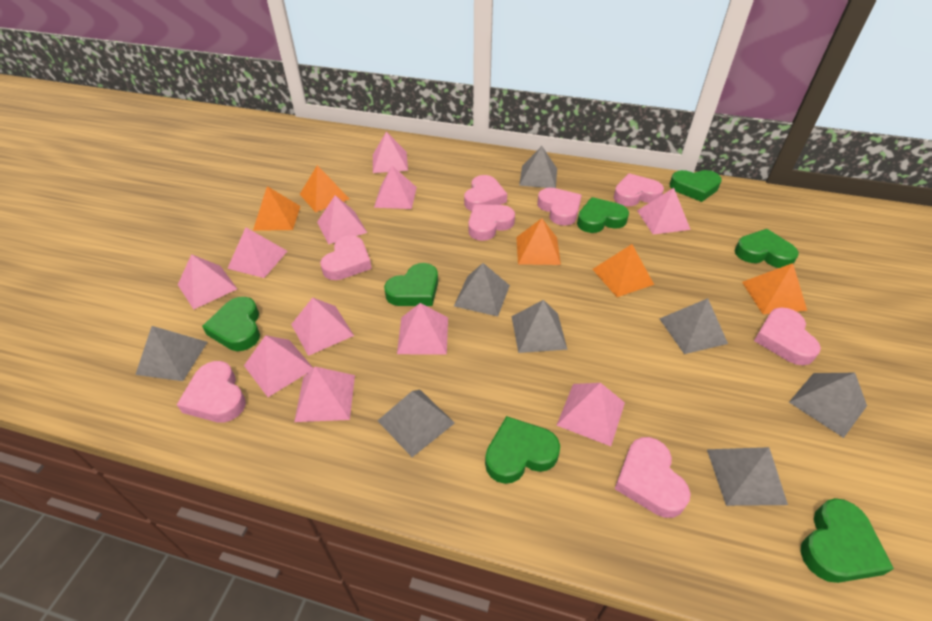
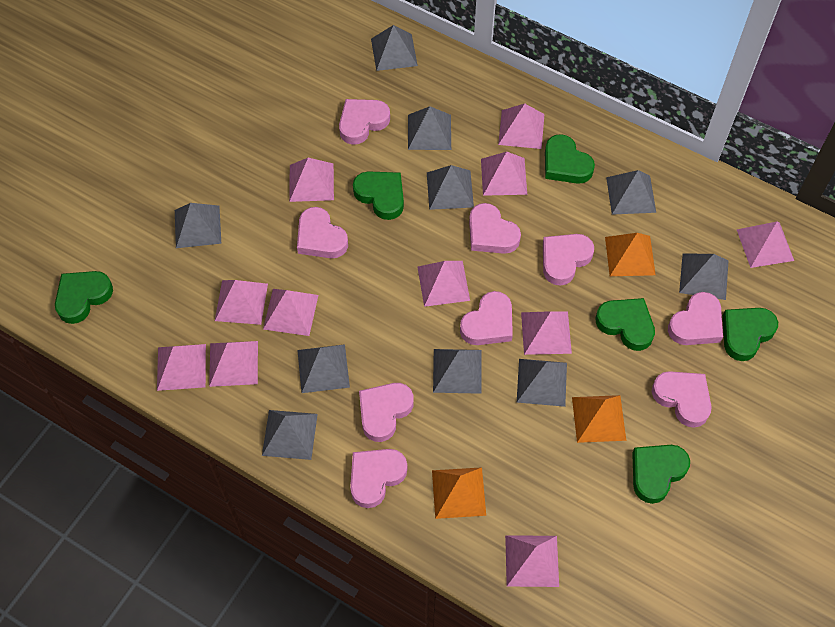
green heart: 7 -> 6
grey pyramid: 8 -> 10
orange pyramid: 5 -> 3
pink heart: 8 -> 9

